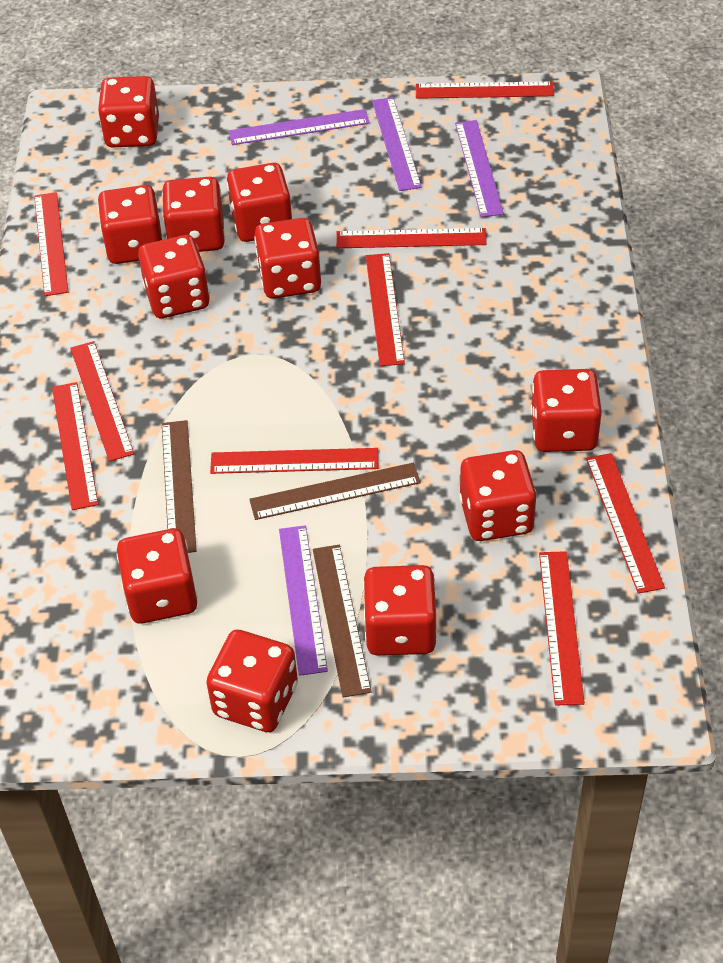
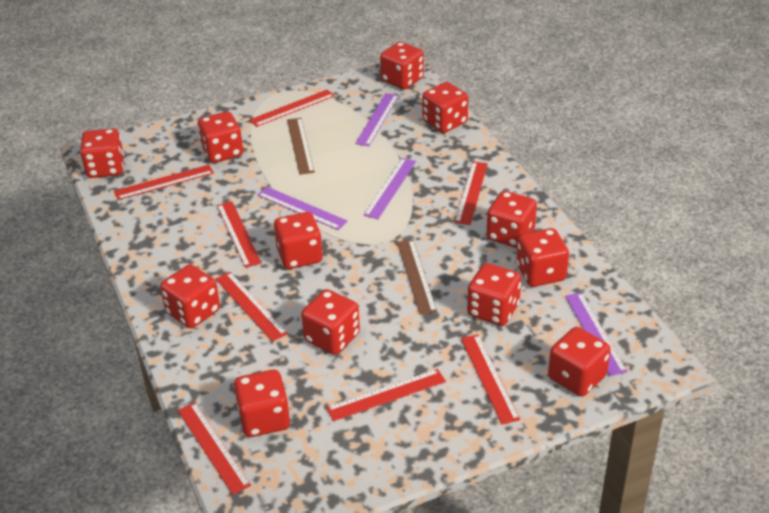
brown ruler: 3 -> 2
red dice: 11 -> 12
red ruler: 9 -> 8

